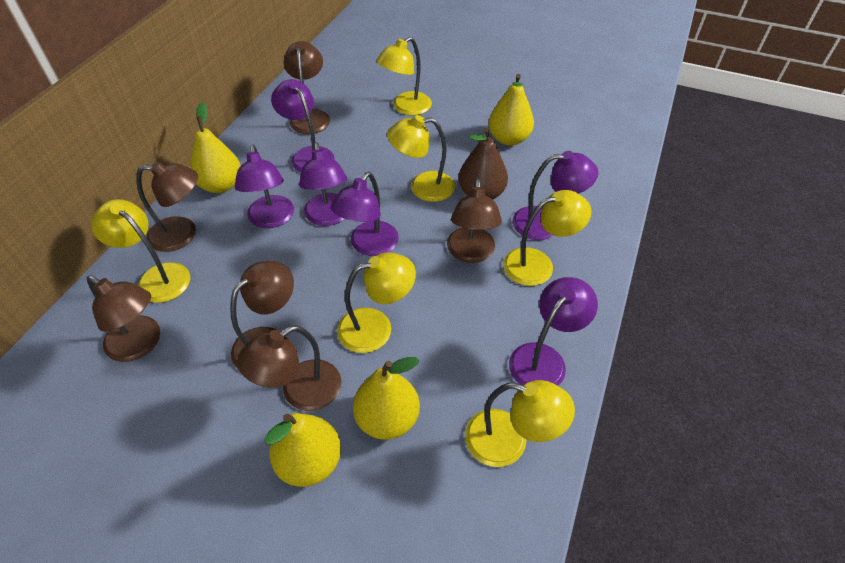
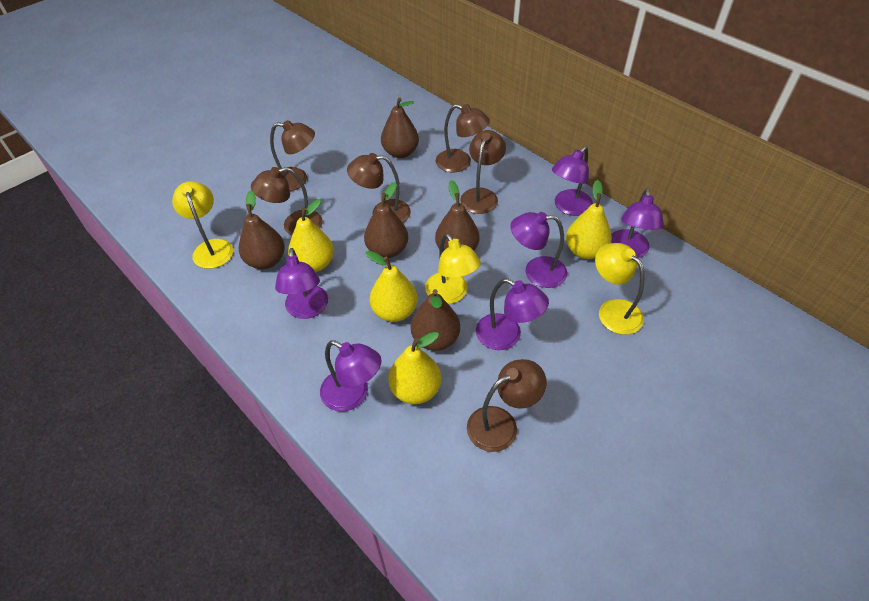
brown pear: 1 -> 5
yellow lamp: 6 -> 3

